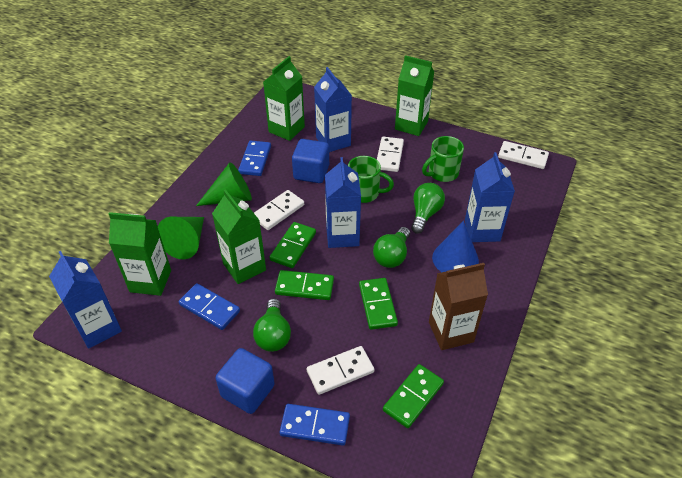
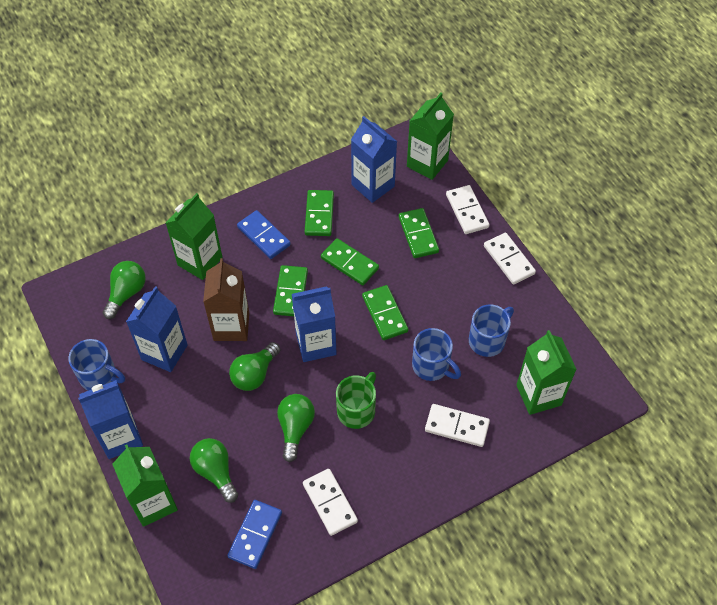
blue cone: 1 -> 0
blue cube: 2 -> 0
blue domino: 3 -> 2
blue mug: 0 -> 3
green cone: 2 -> 0
green domino: 4 -> 5
green light bulb: 3 -> 4
green mug: 2 -> 1

